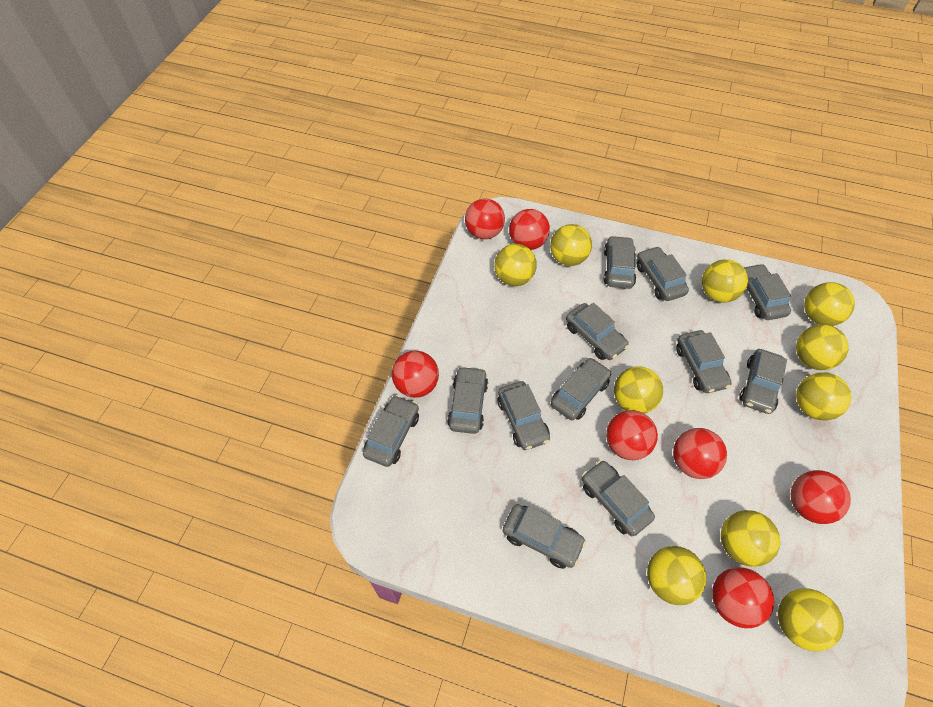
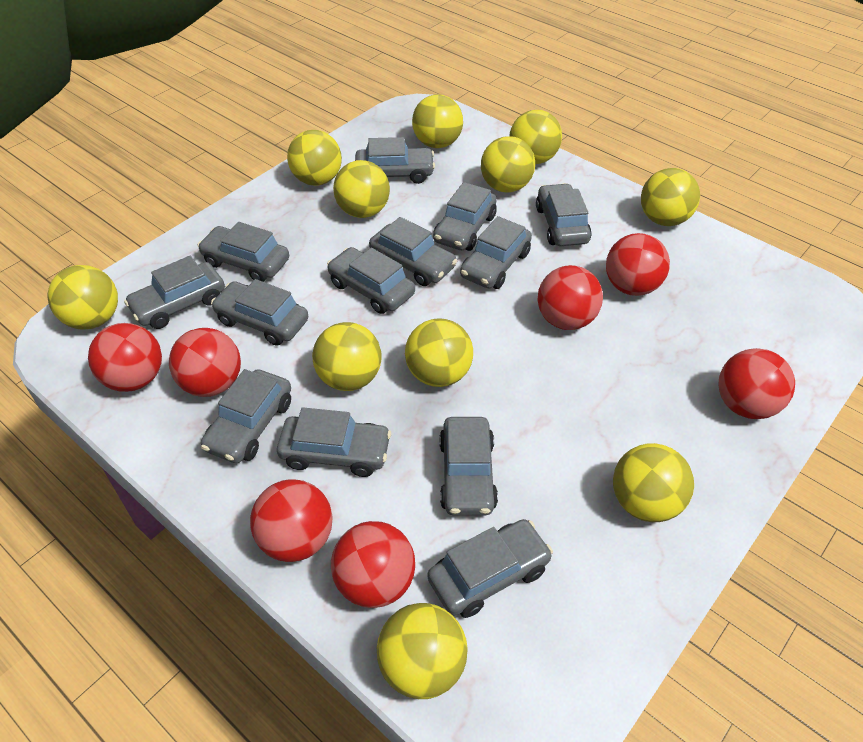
grey car: 12 -> 13
yellow ball: 10 -> 11

